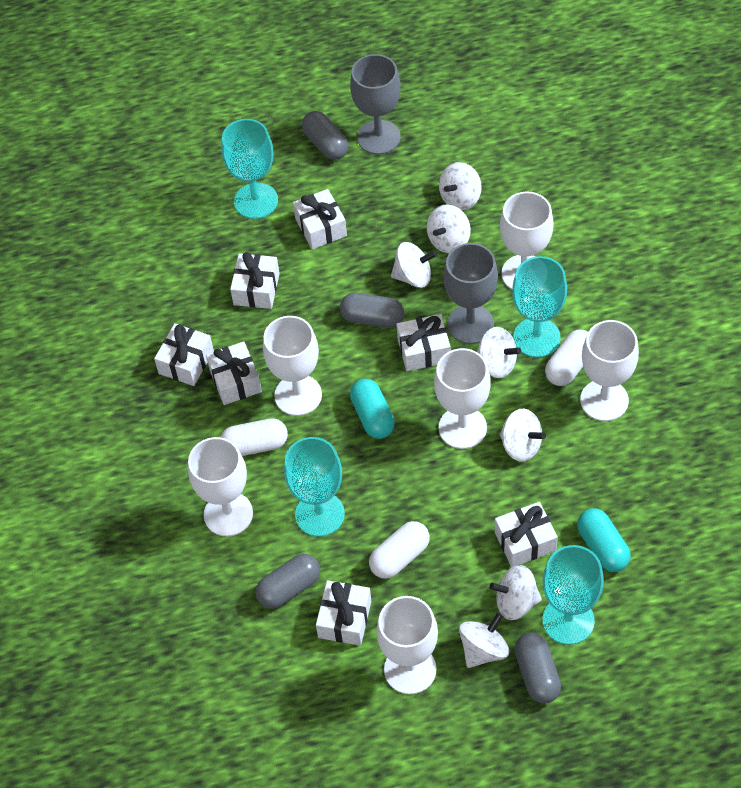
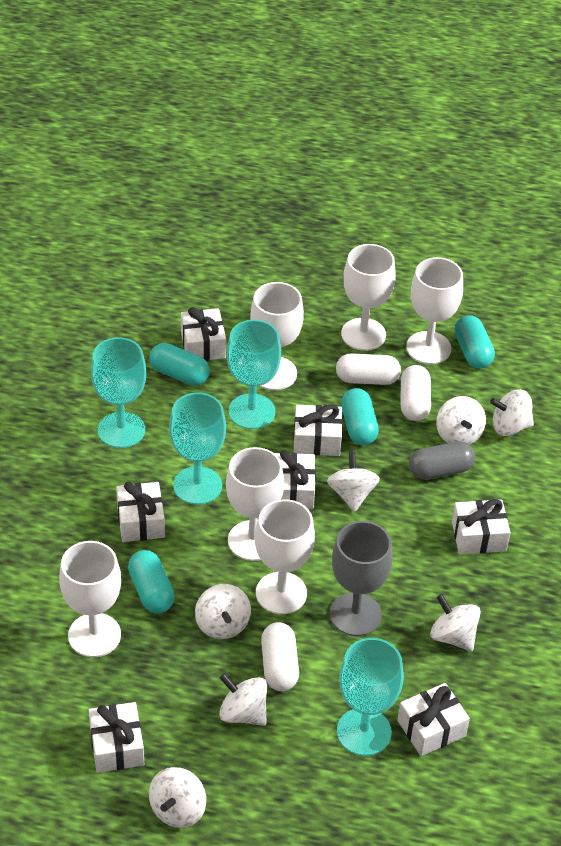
grey capsule: 4 -> 1
grey goblet: 2 -> 1
turquoise capsule: 2 -> 4

